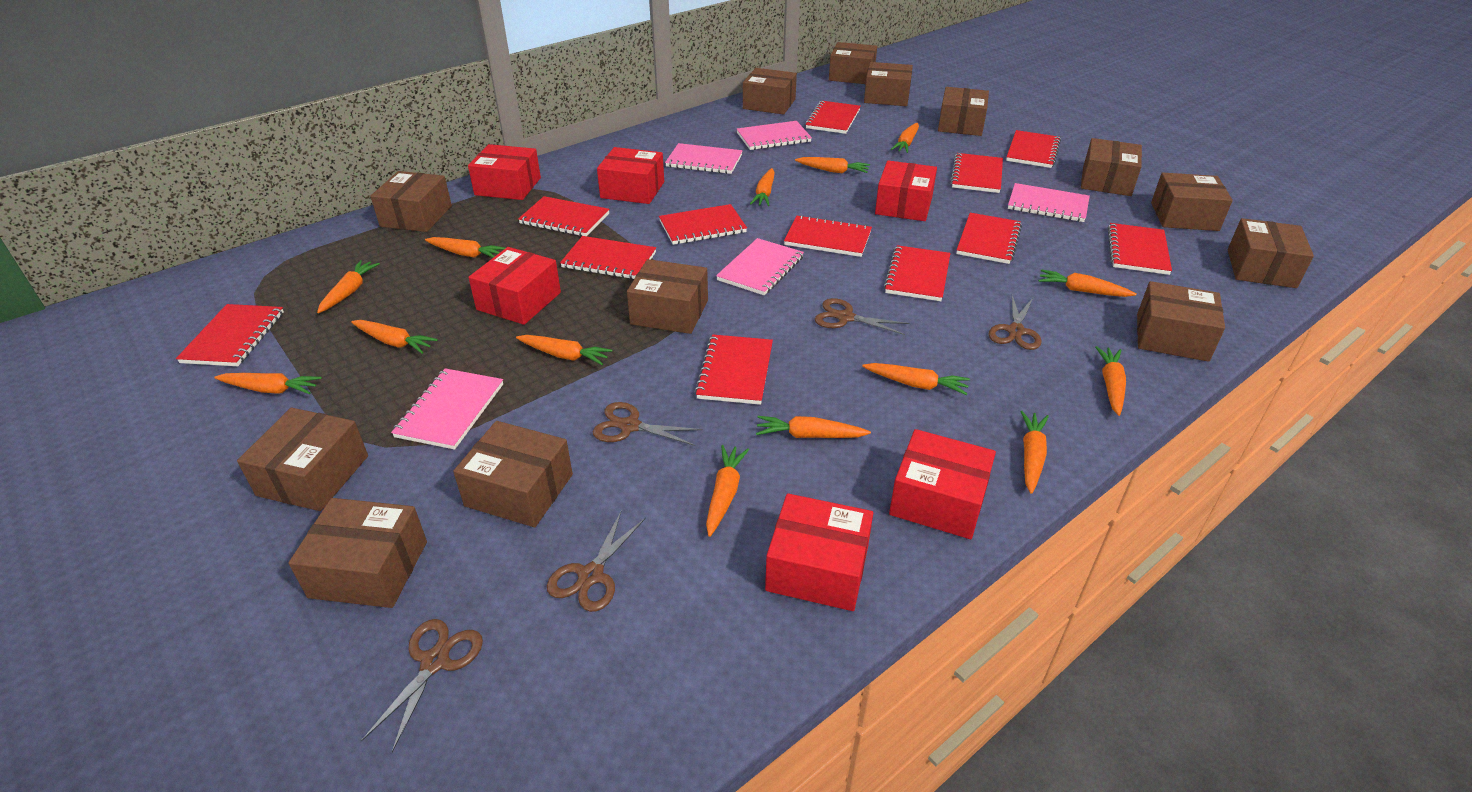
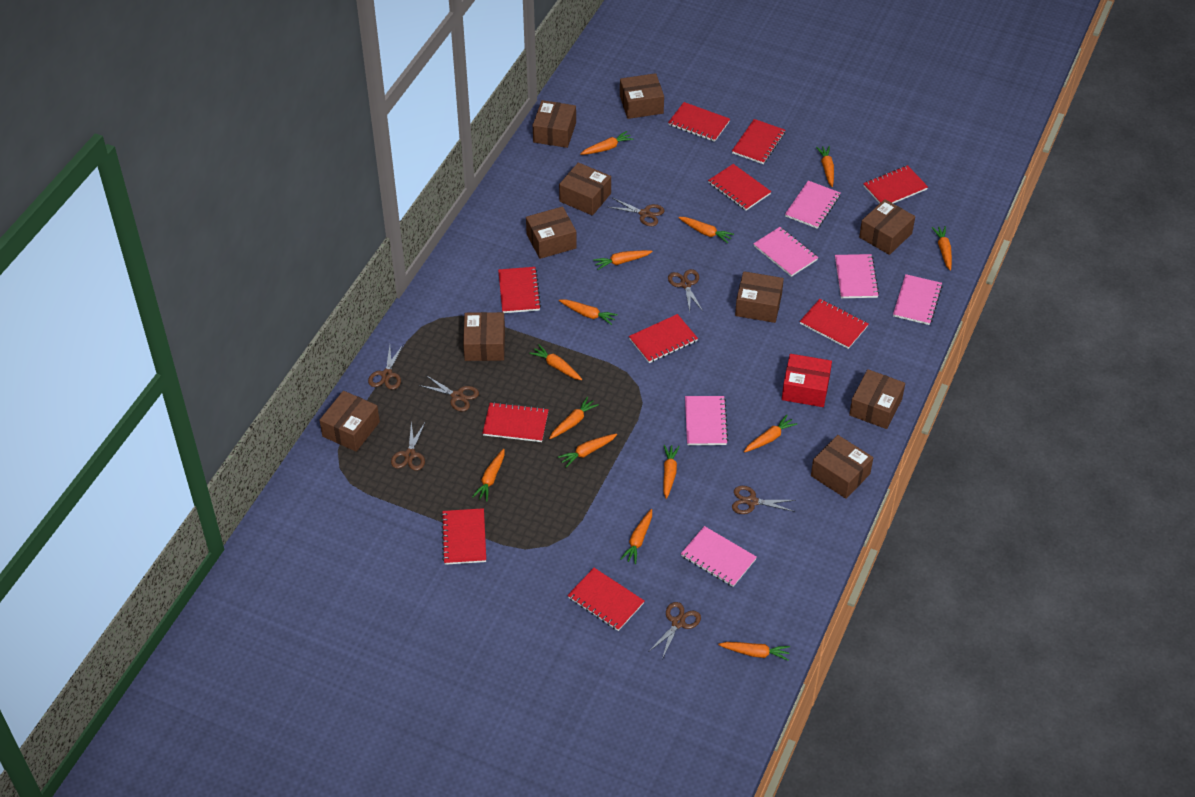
brown box: 13 -> 10
brown scissors: 5 -> 7
pink notebook: 5 -> 6
red box: 6 -> 1
red notebook: 12 -> 10

